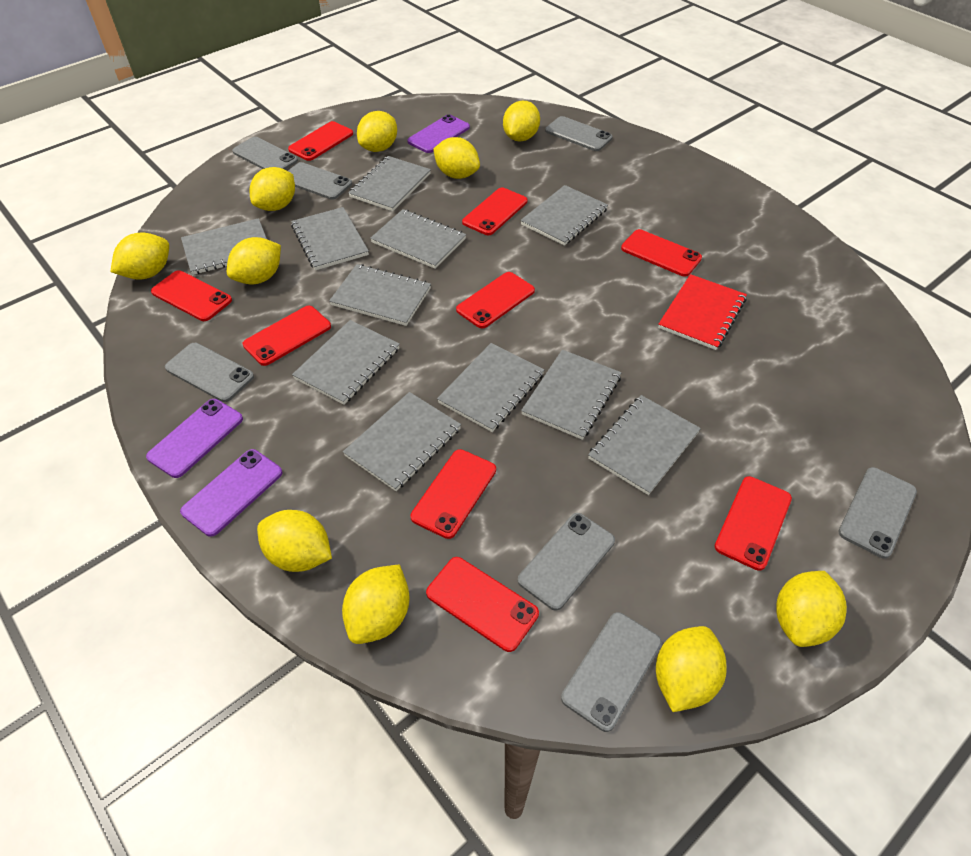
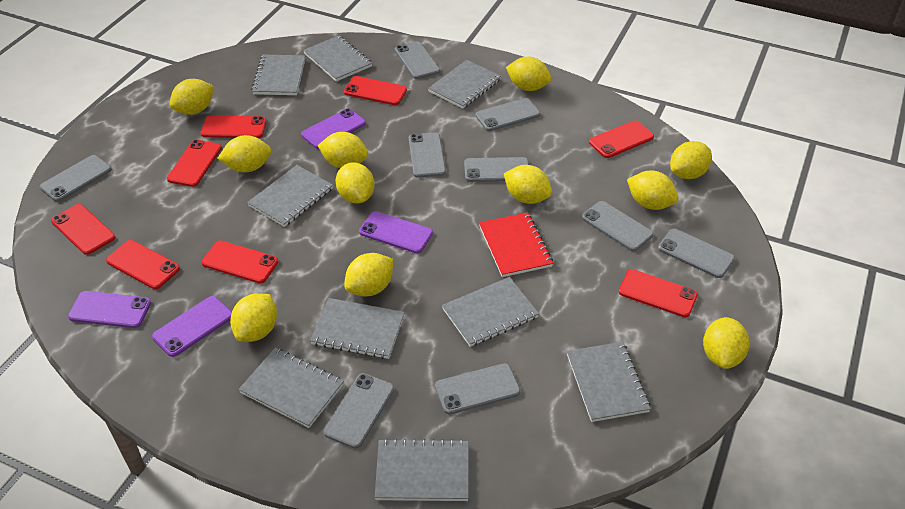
grey notebook: 11 -> 9
grey phone: 7 -> 9
purple phone: 3 -> 4
red phone: 9 -> 8
yellow lemon: 10 -> 11

